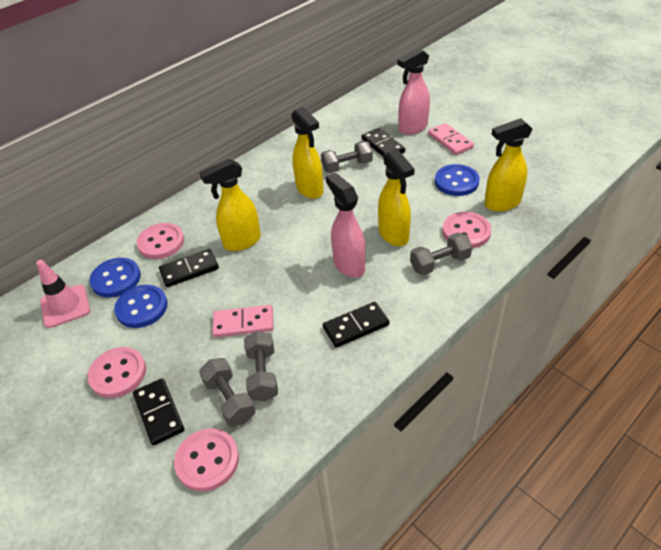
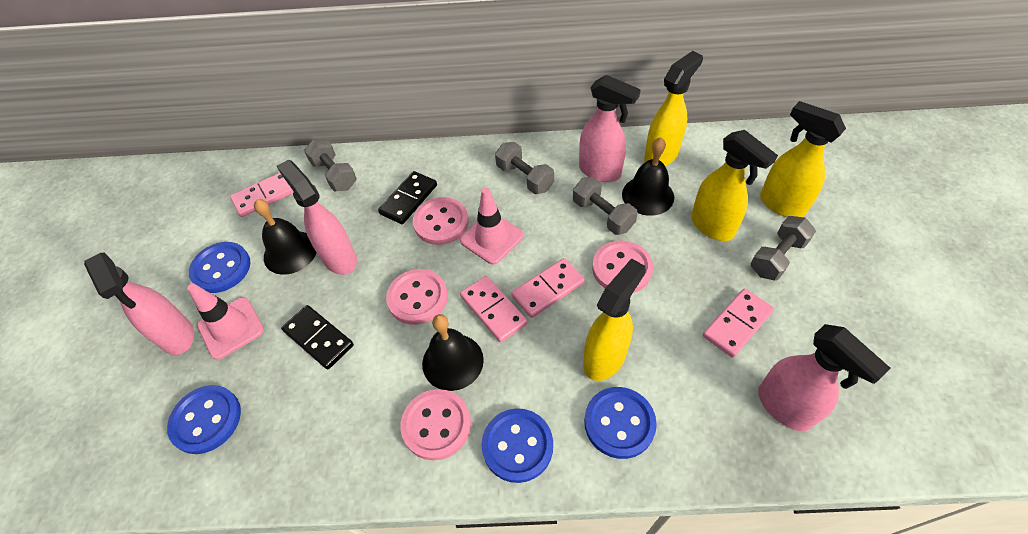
black bell: 0 -> 3
black domino: 4 -> 2
blue button: 3 -> 4
pink domino: 2 -> 4
pink spray bottle: 2 -> 4
pink traffic cone: 1 -> 2

